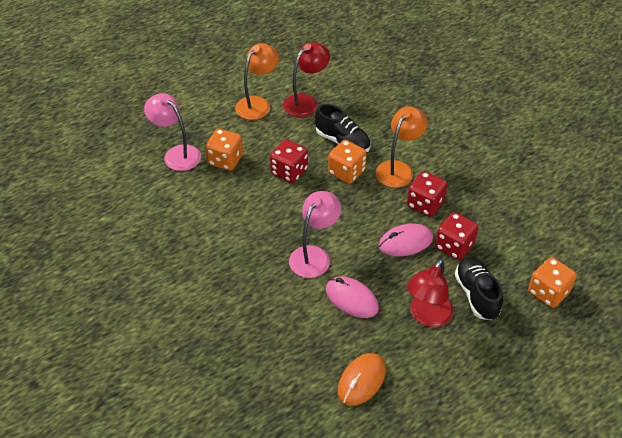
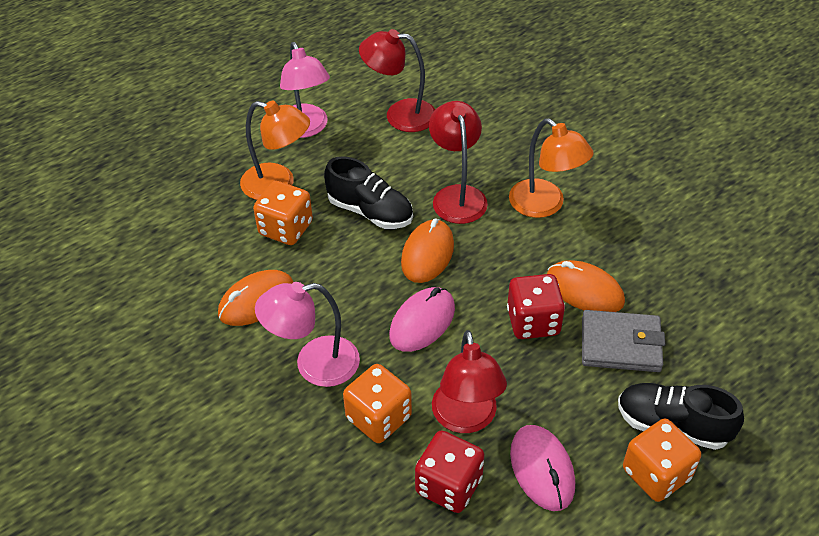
grey wallet: 0 -> 1
orange mouse: 1 -> 3
red dice: 3 -> 2
red lamp: 2 -> 3

